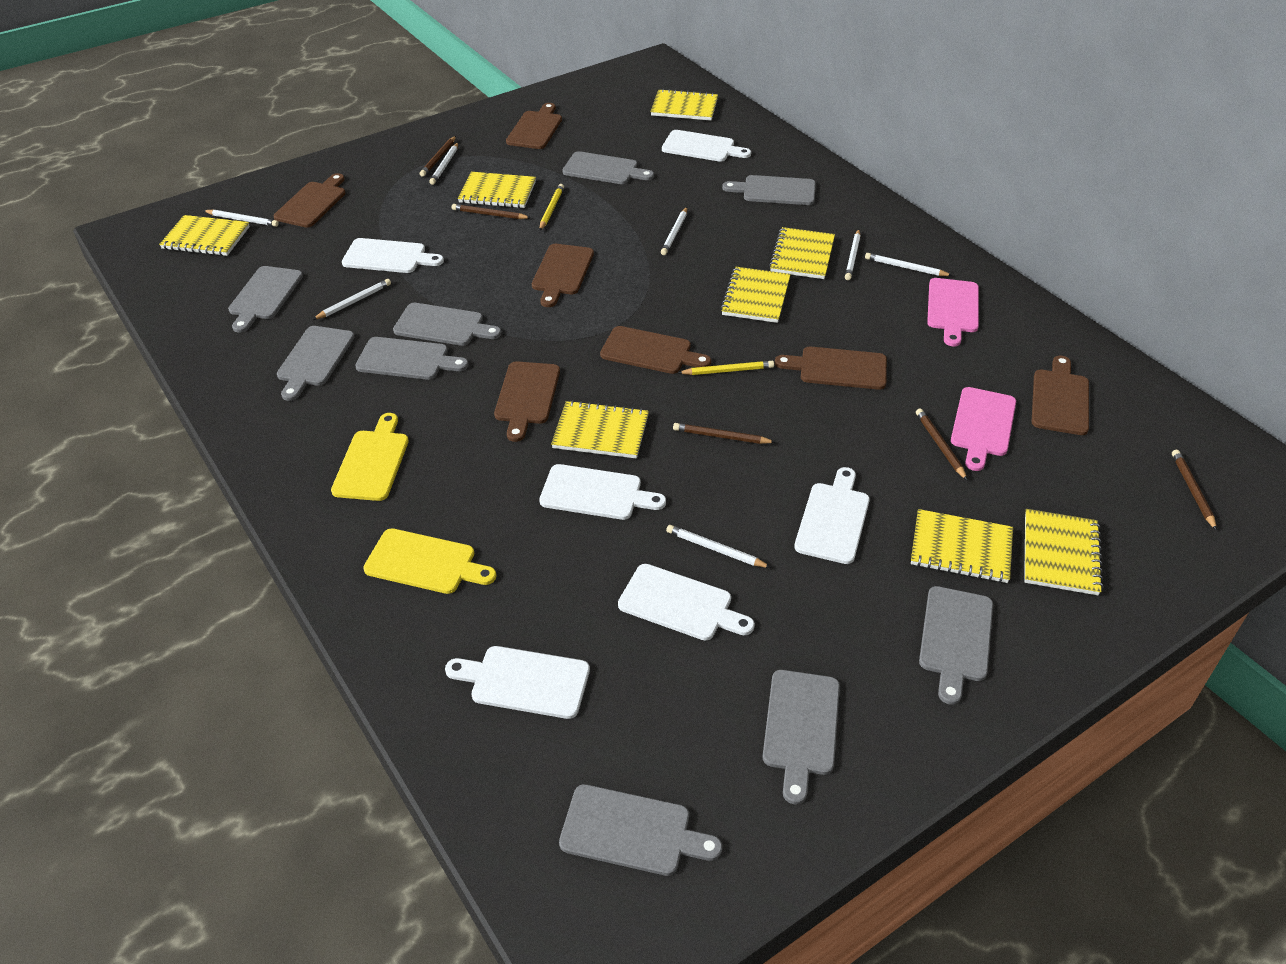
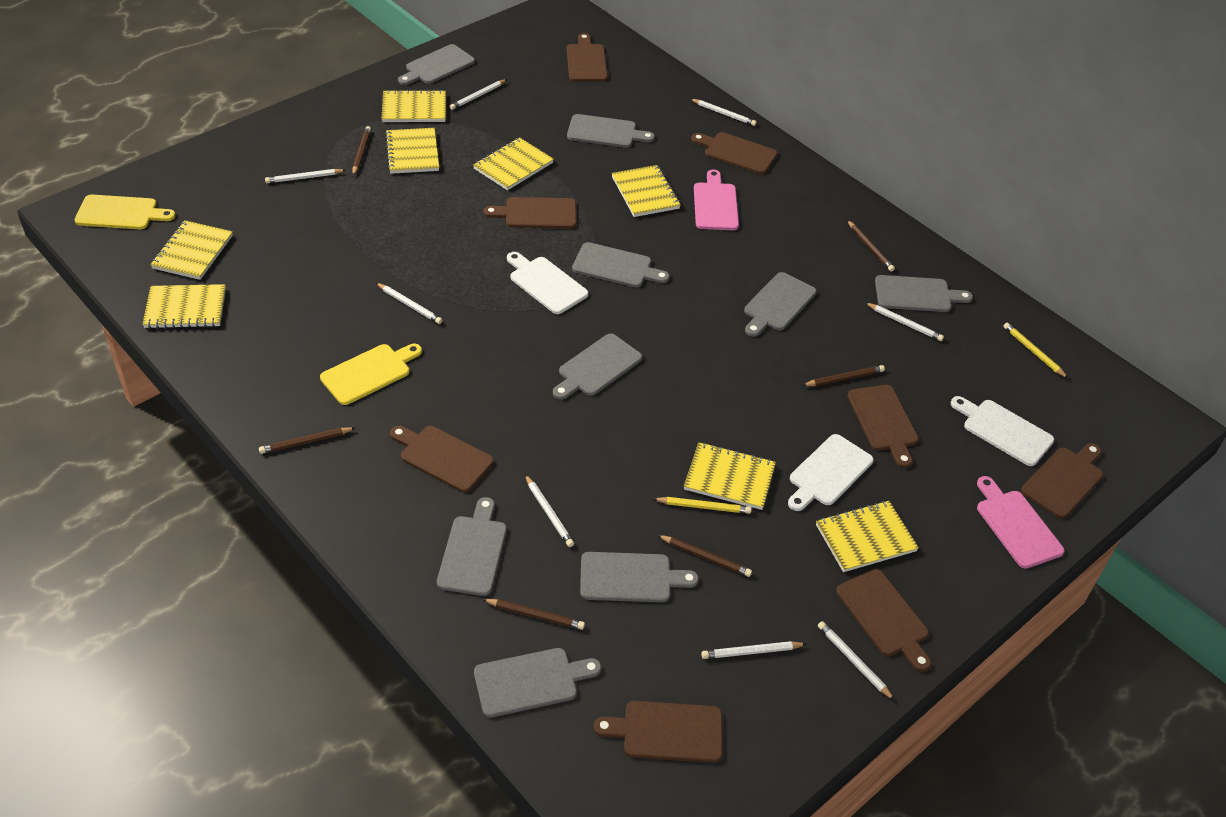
brown cutting board: 7 -> 8
brown pencil: 5 -> 6
white cutting board: 6 -> 3
white pencil: 7 -> 8

